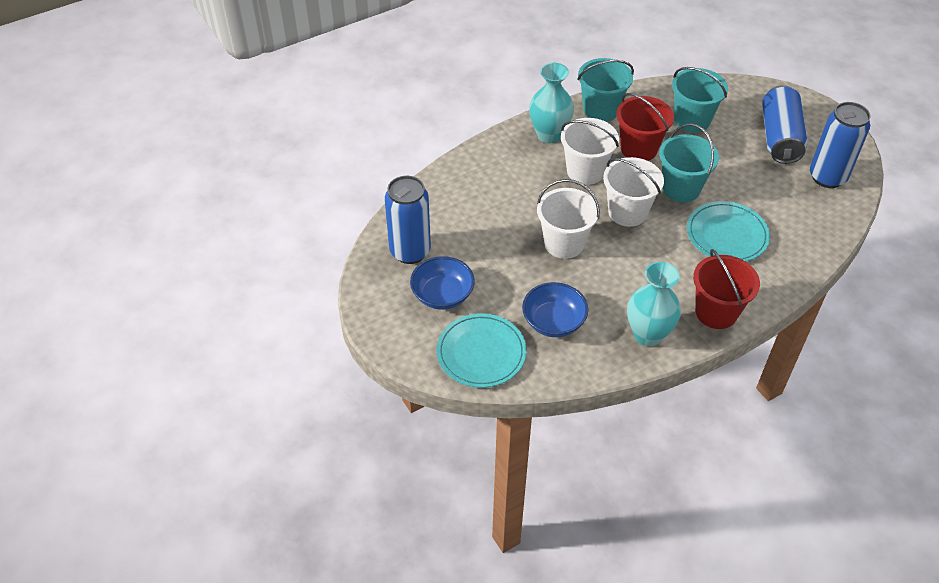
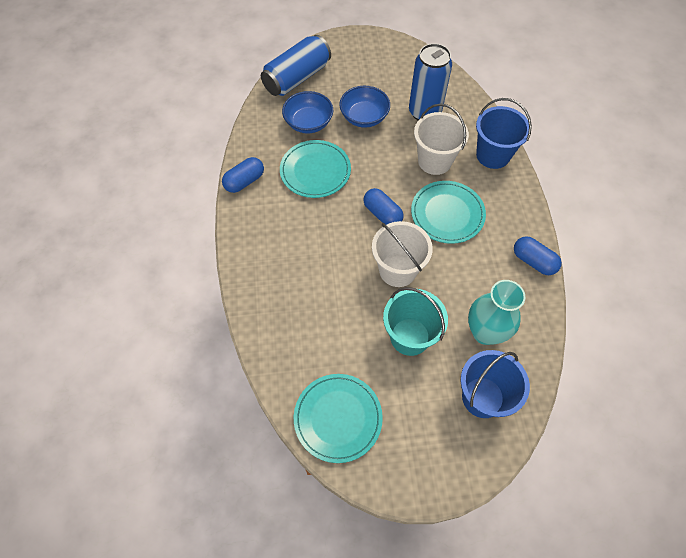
blue bucket: 0 -> 2
blue can: 3 -> 2
blue capsule: 0 -> 3
red bucket: 2 -> 0
turquoise bucket: 3 -> 1
turquoise plate: 2 -> 3
turquoise vase: 2 -> 1
white bucket: 3 -> 2

